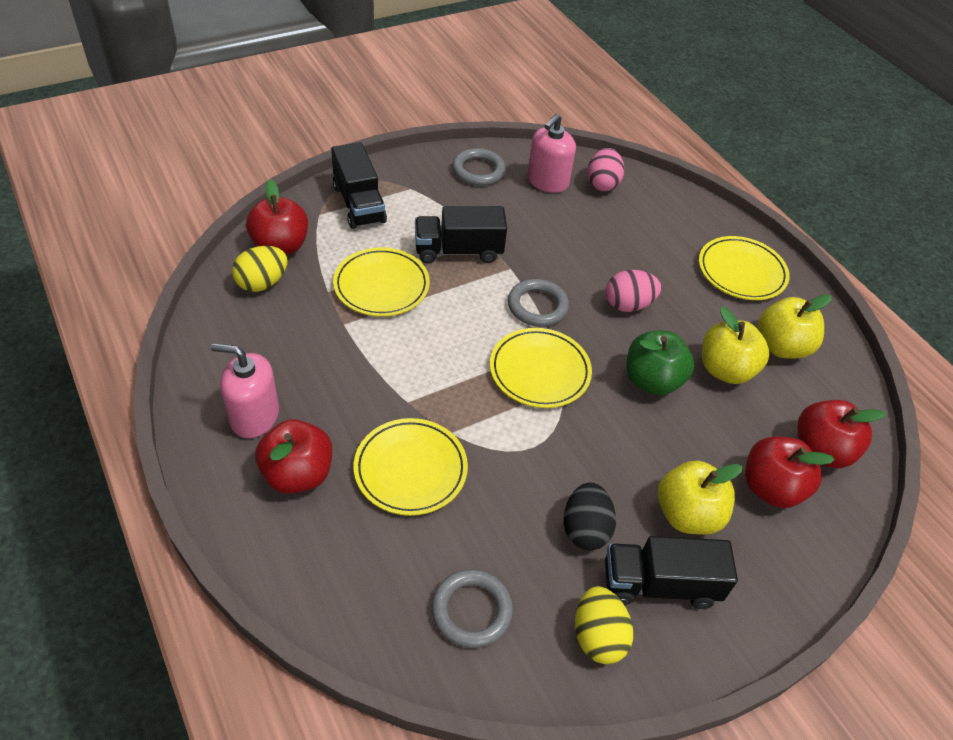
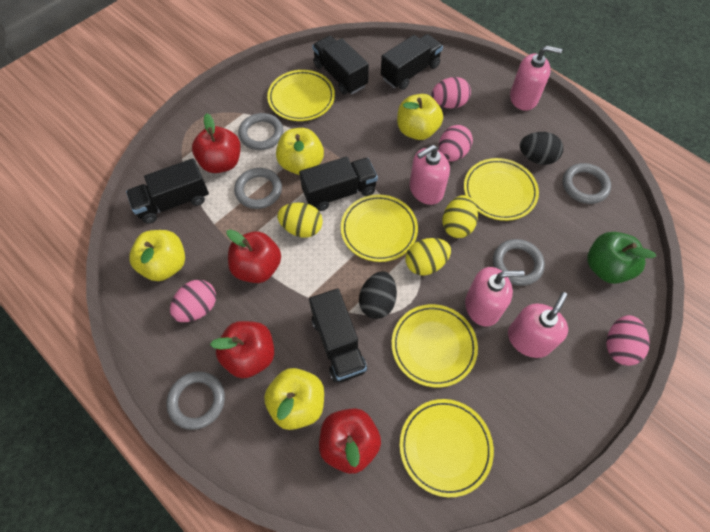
black egg: 1 -> 2
black truck: 3 -> 5
grey ring: 3 -> 5
pink egg: 2 -> 4
pink soap dispenser: 2 -> 4
yellow apple: 3 -> 4
yellow egg: 2 -> 3
yellow plate: 4 -> 5

